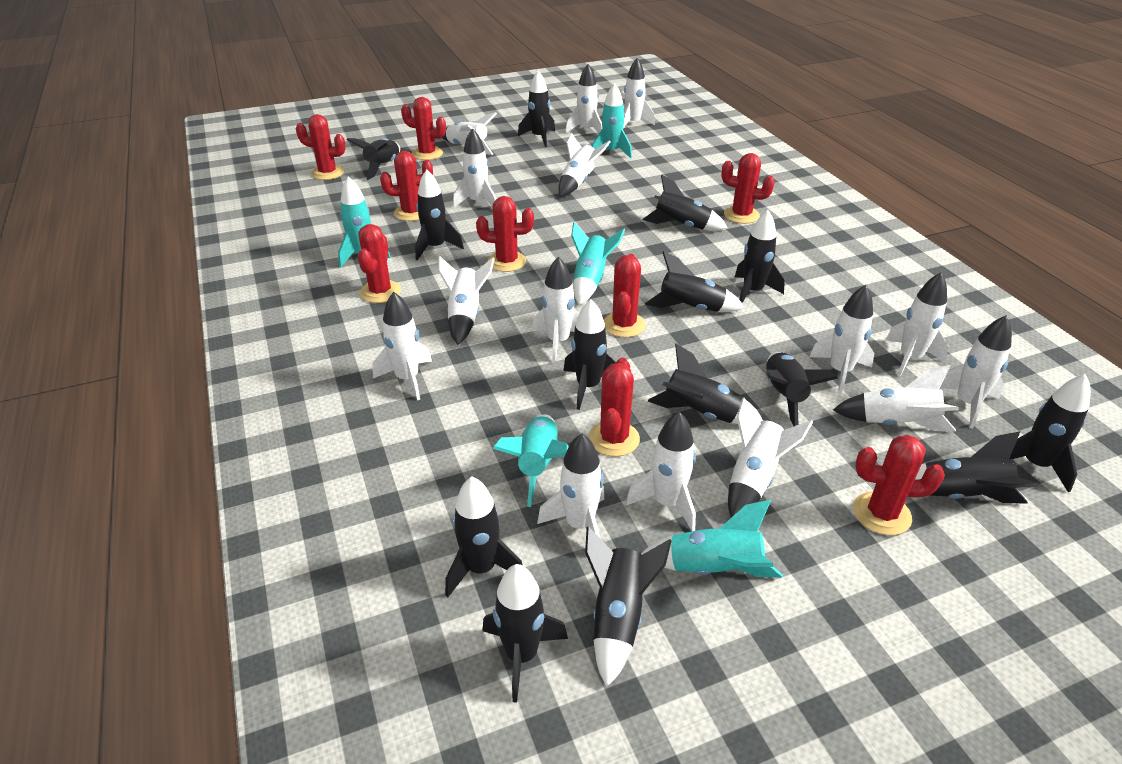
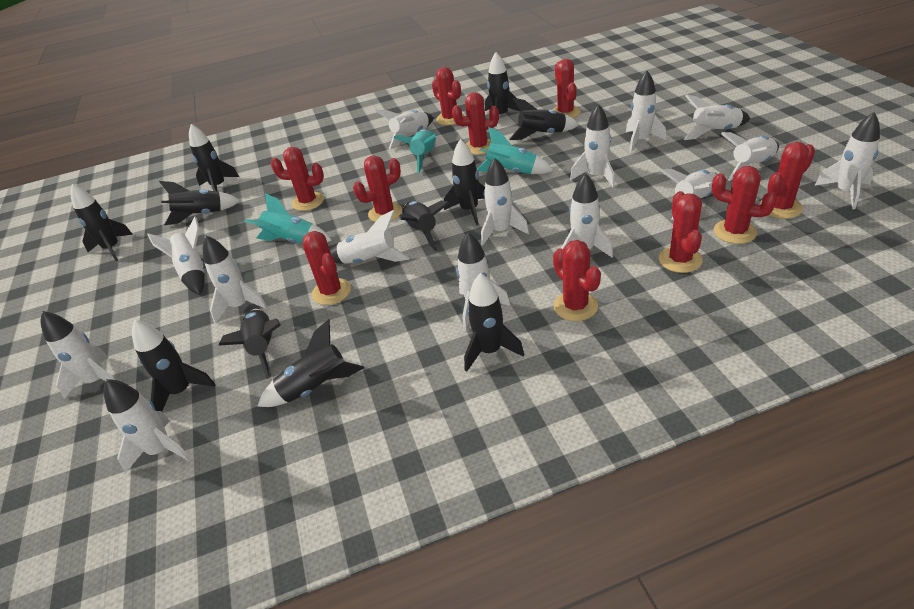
black rocket: 14 -> 11
red cactus: 9 -> 10
turquoise rocket: 5 -> 3

